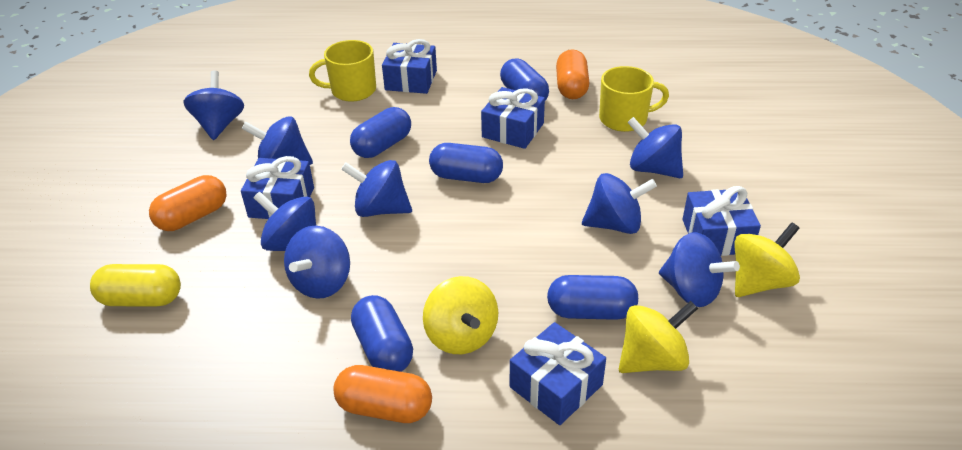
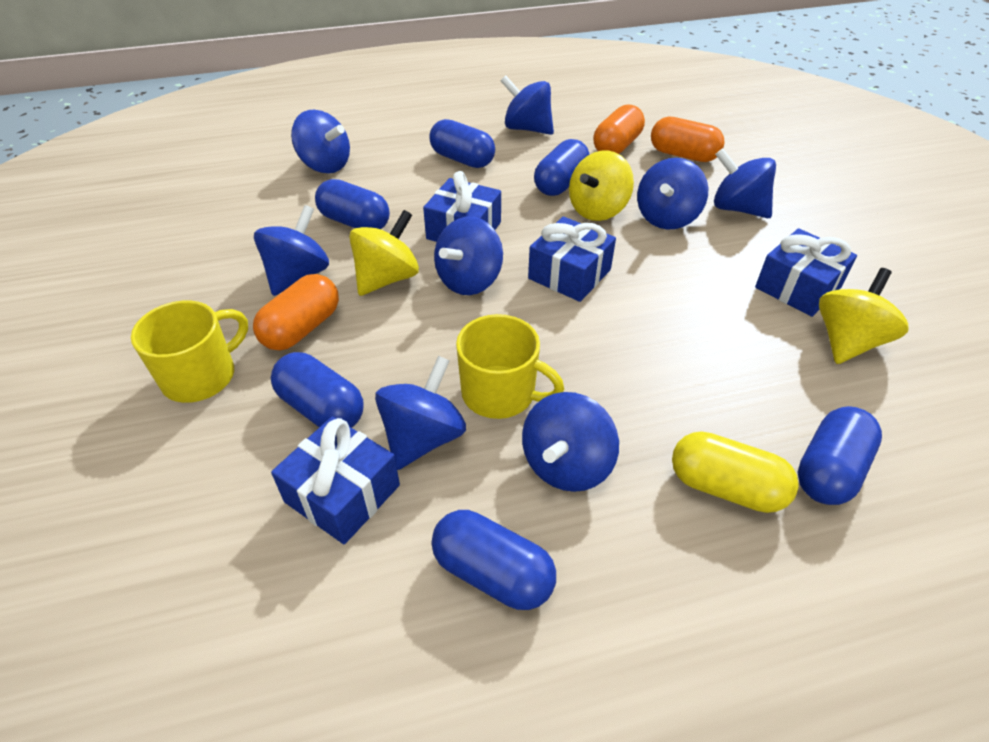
blue capsule: 5 -> 6
blue gift: 5 -> 4

